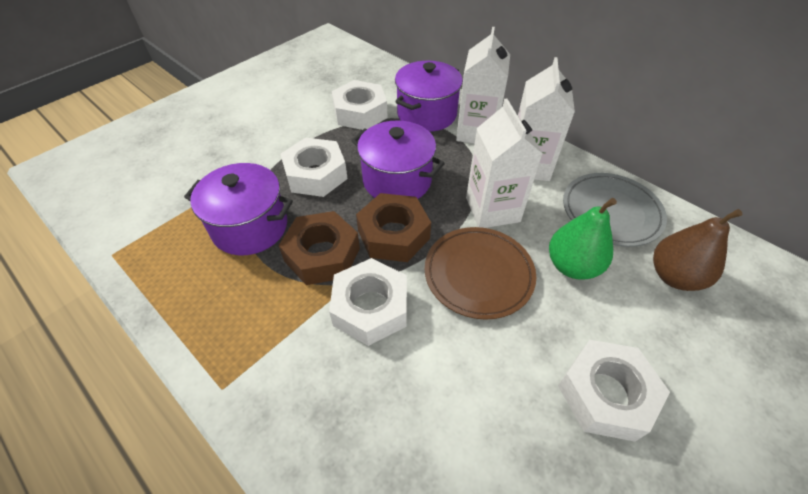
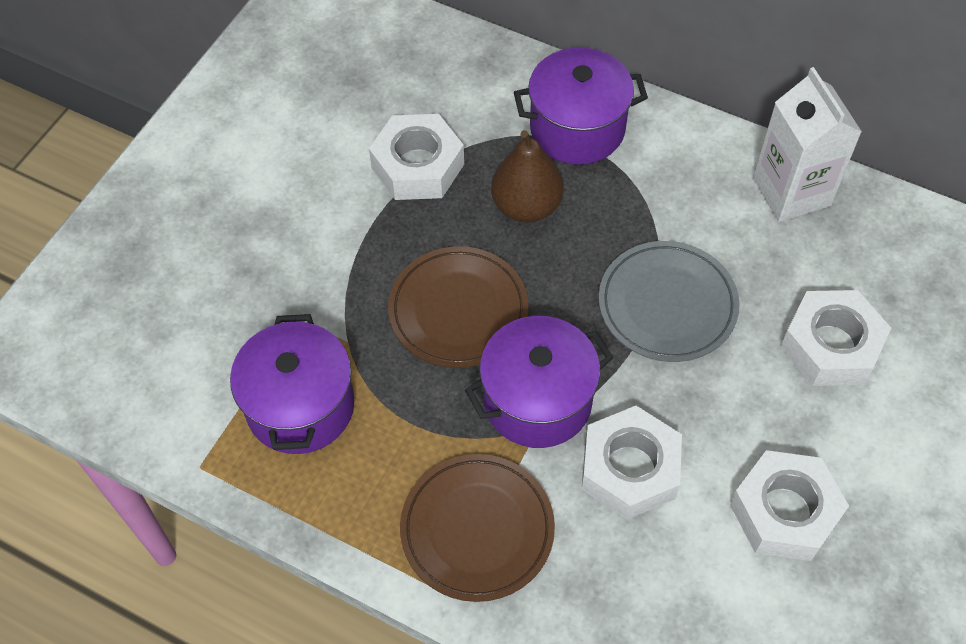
brown nut: 2 -> 0
brown plate: 1 -> 2
green pear: 1 -> 0
white carton: 3 -> 1

